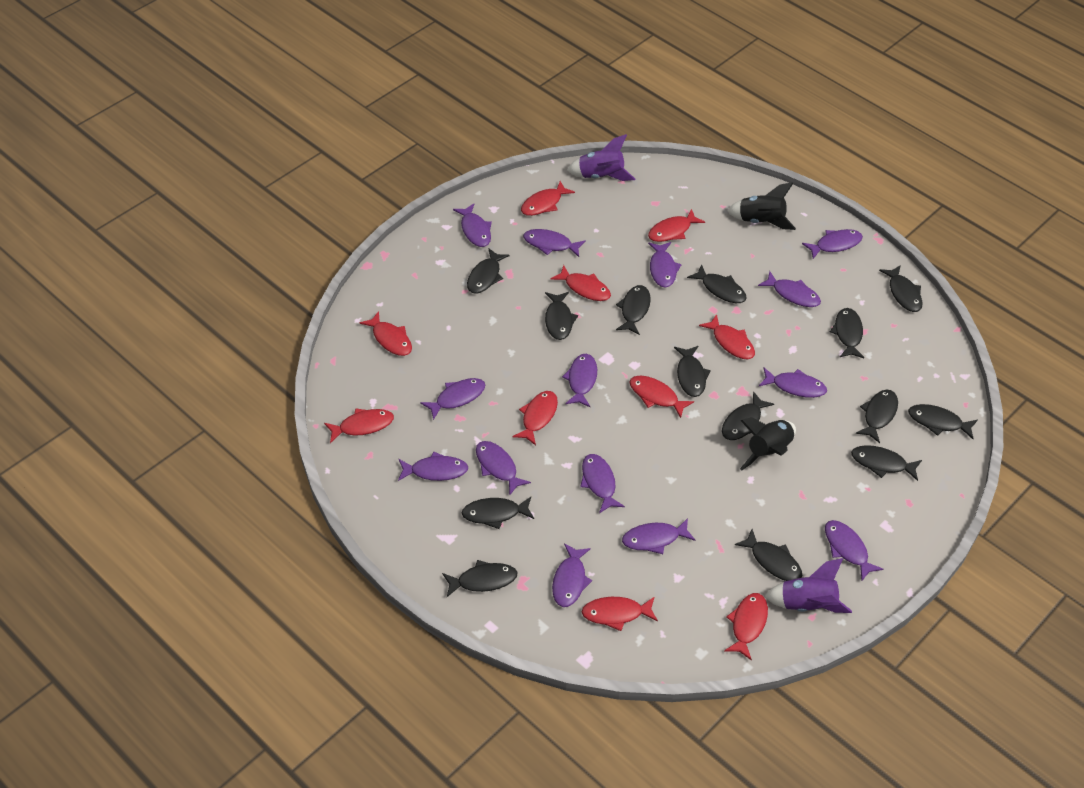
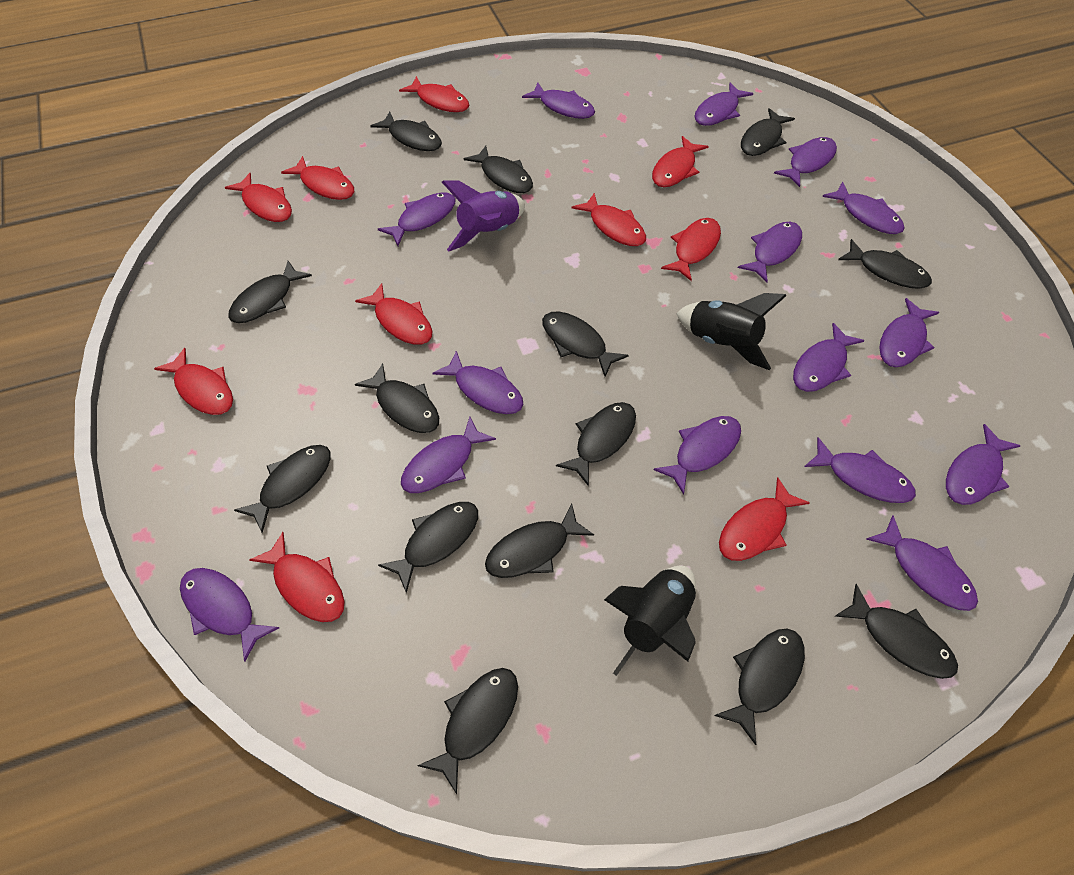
purple fish: 14 -> 15
purple rocket: 2 -> 1

